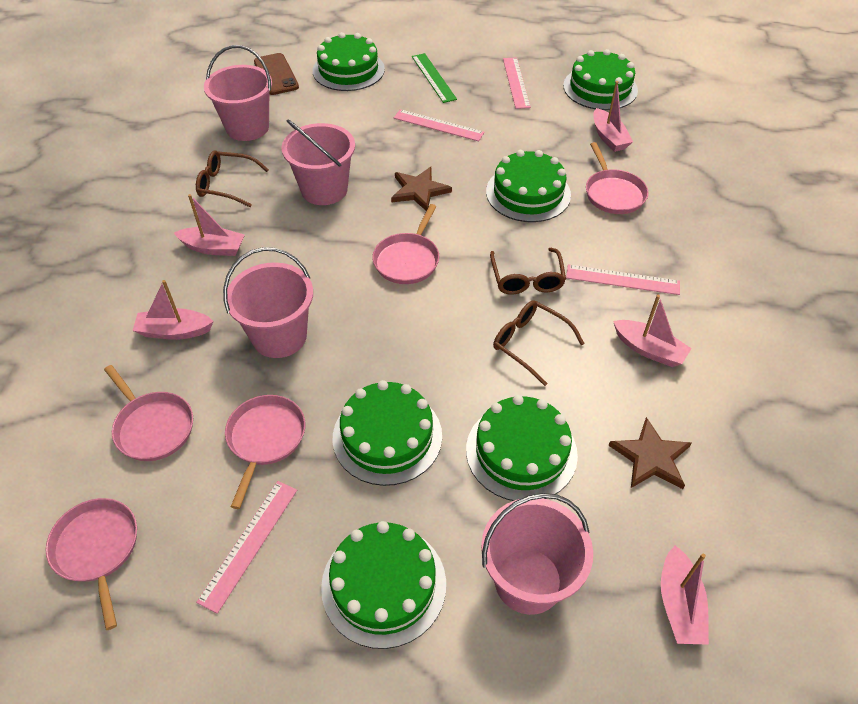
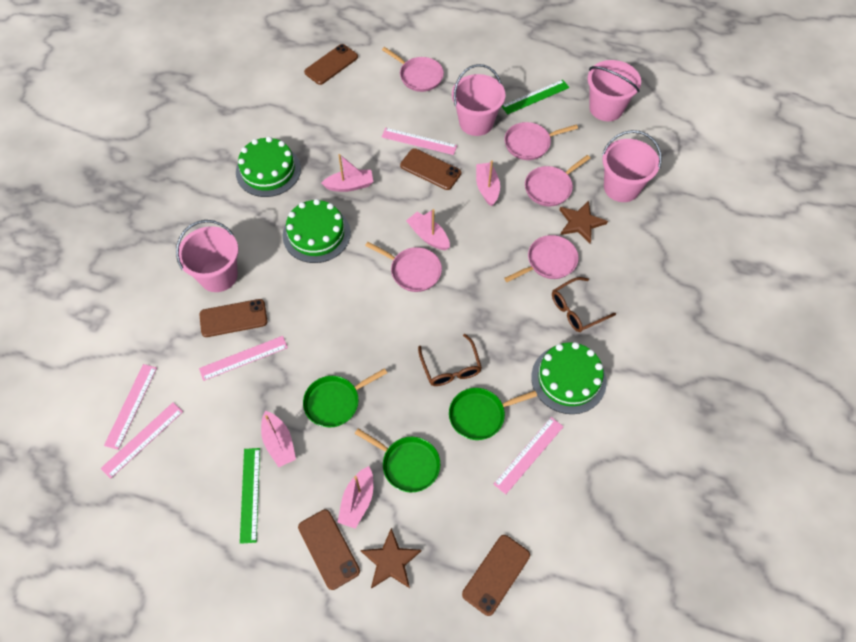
brown glasses: 3 -> 2
brown phone: 1 -> 5
green cake: 6 -> 3
green pan: 0 -> 3
green ruler: 1 -> 2
pink ruler: 4 -> 5

